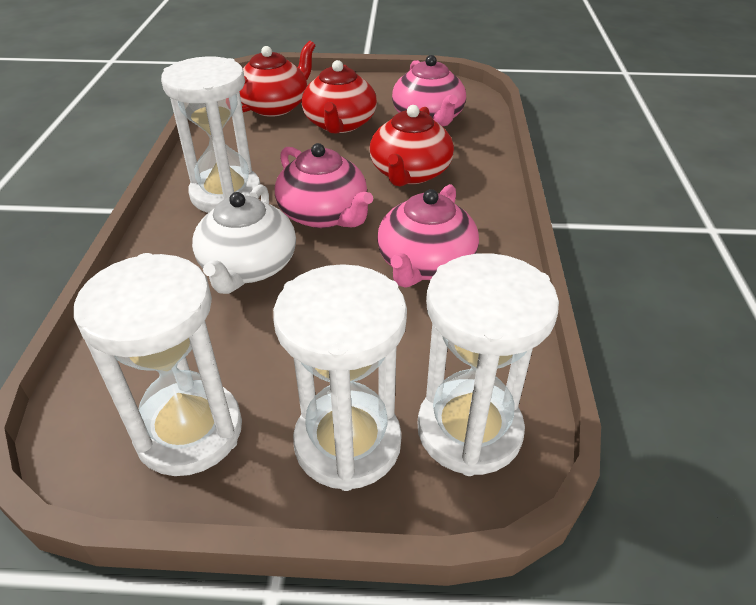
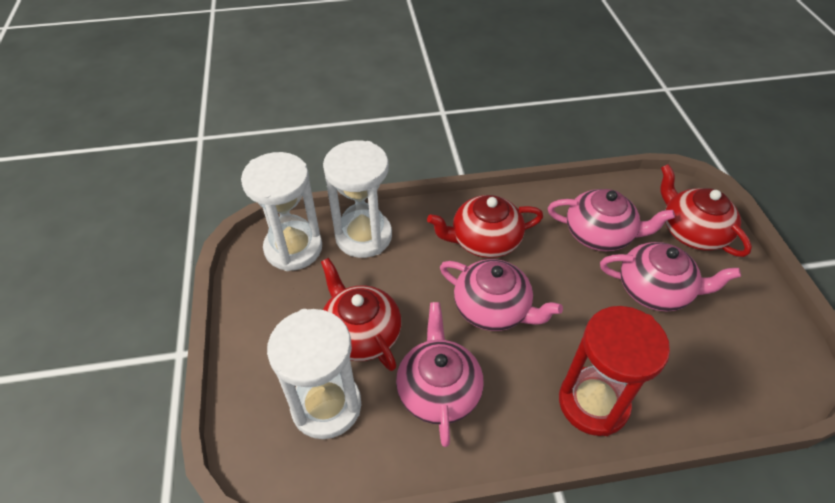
pink teapot: 3 -> 4
red hourglass: 0 -> 1
white hourglass: 4 -> 3
white teapot: 1 -> 0

